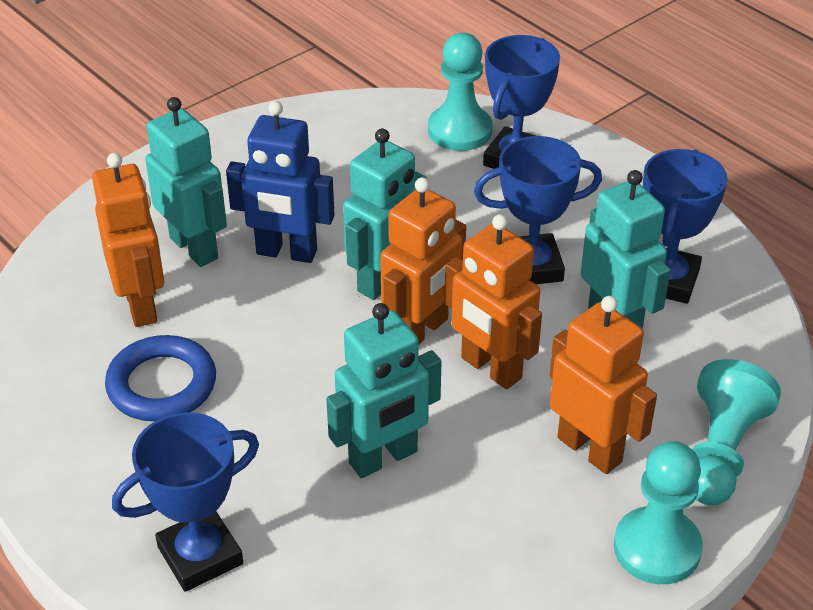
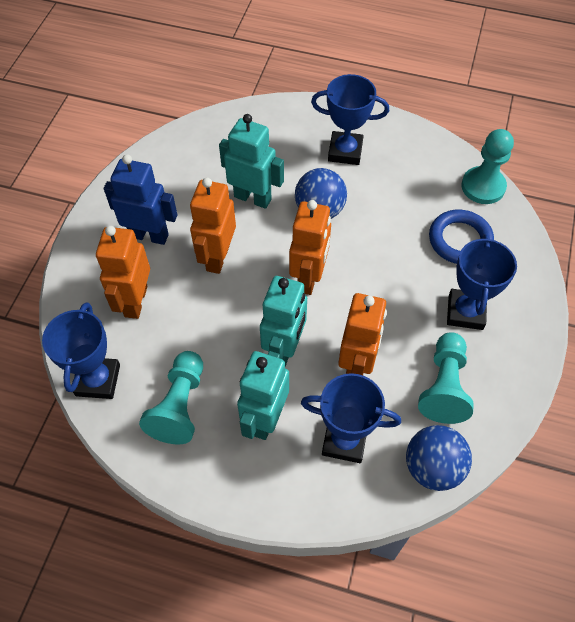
blue ball: 0 -> 2
turquoise robot: 4 -> 3

